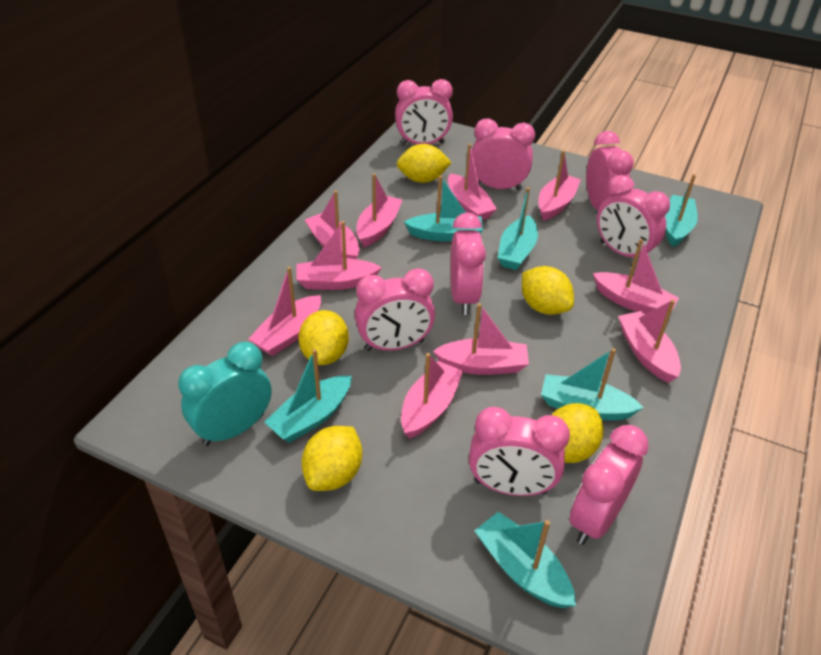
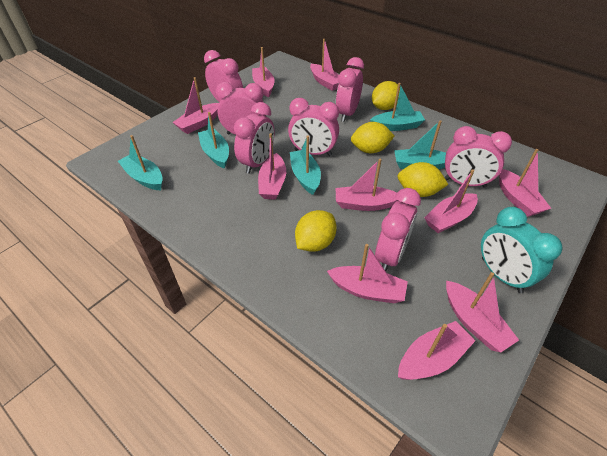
pink clock: 8 -> 7
turquoise boat: 6 -> 5
yellow lemon: 5 -> 4

